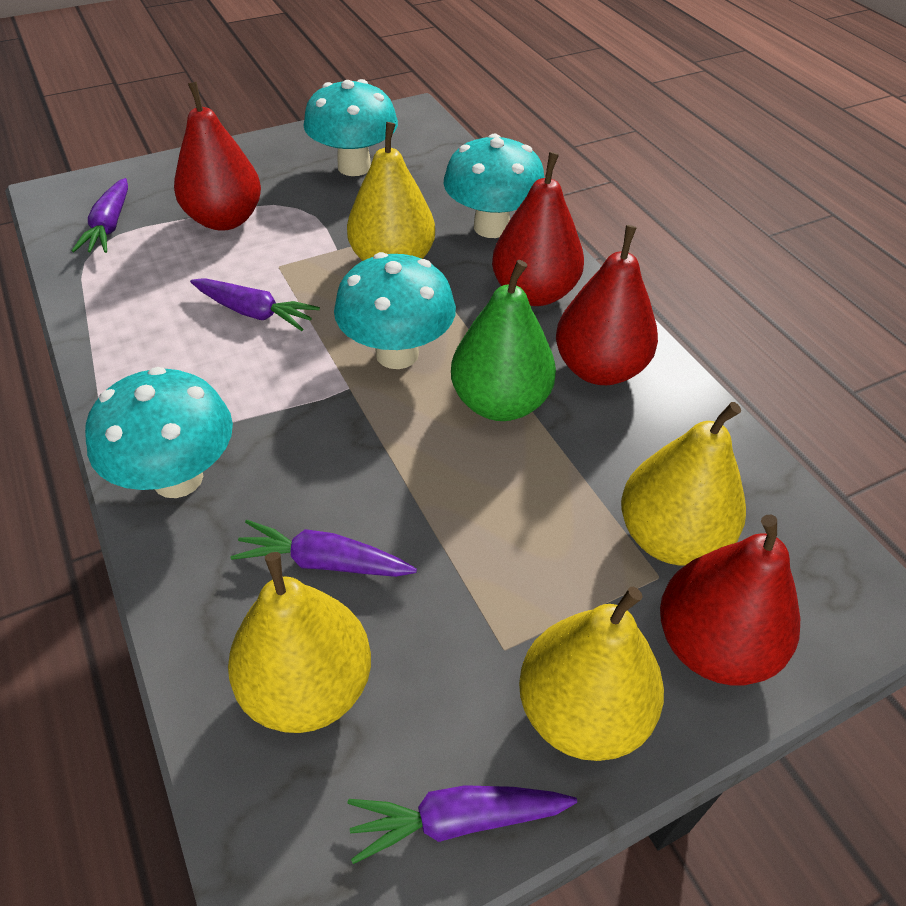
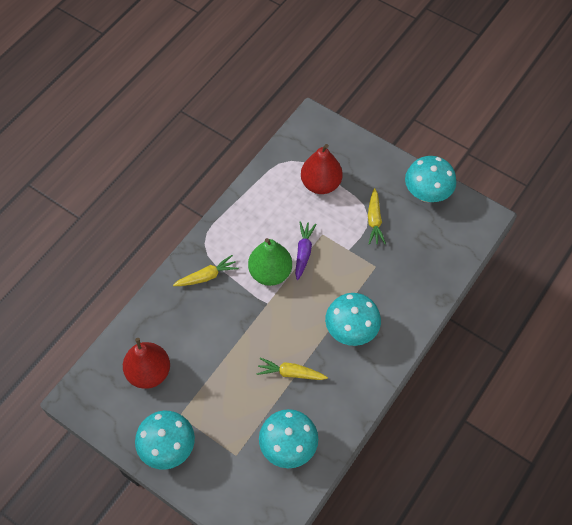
purple carrot: 4 -> 1
red pear: 4 -> 2
yellow carrot: 0 -> 3
yellow pear: 4 -> 0

